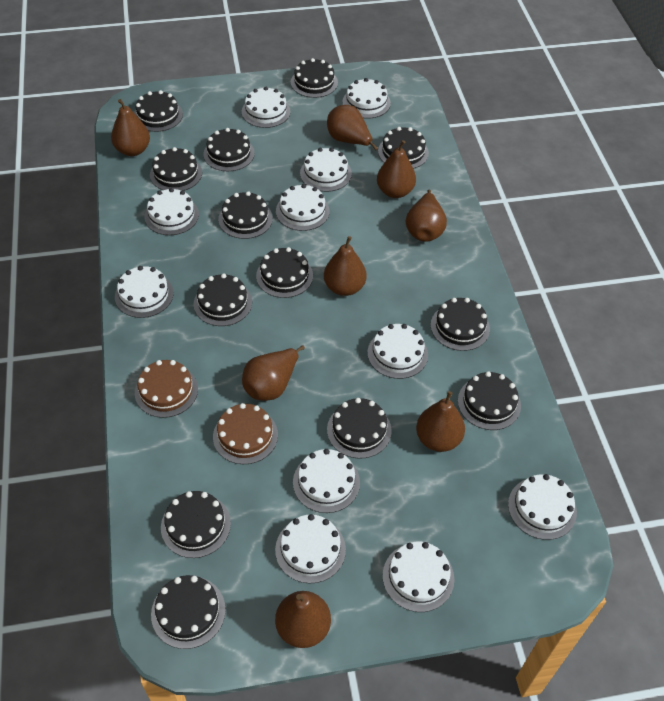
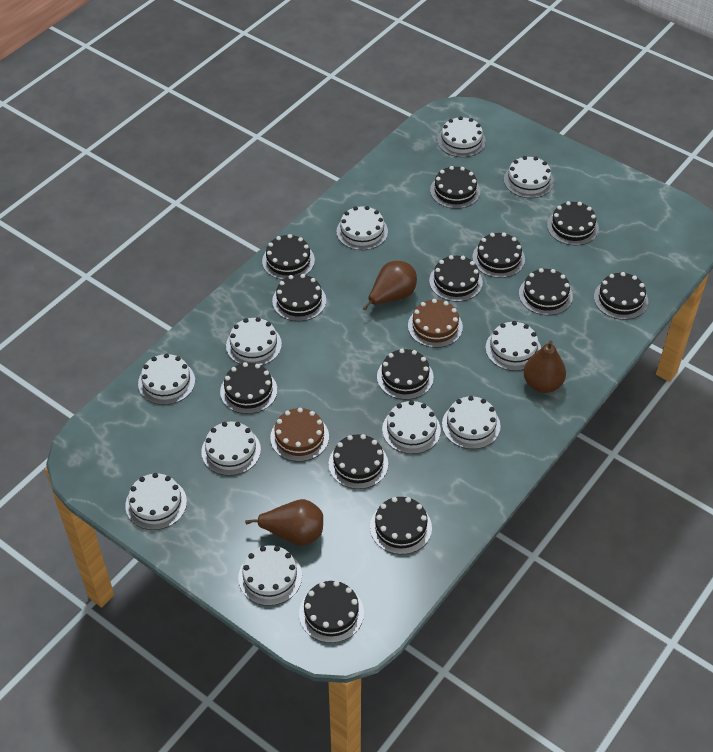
brown pear: 8 -> 3

